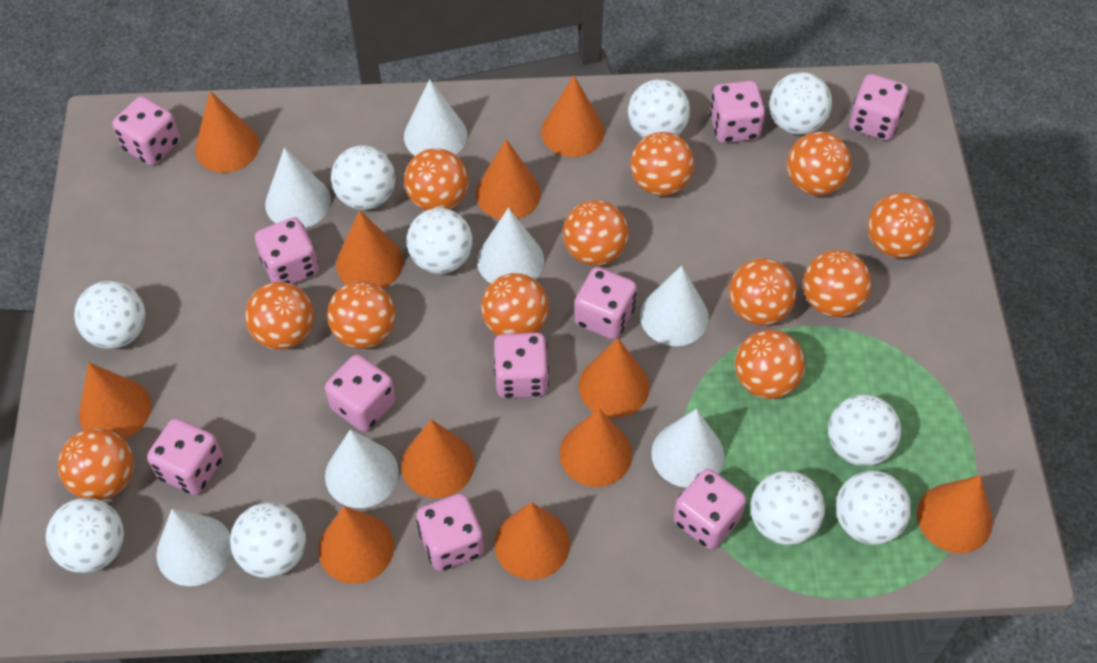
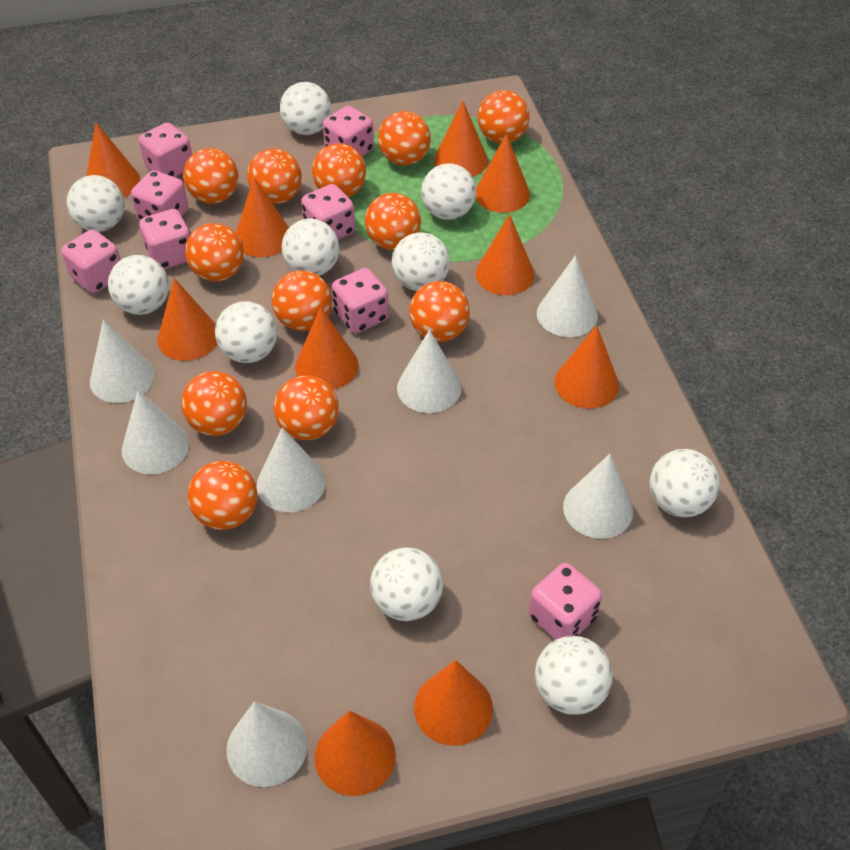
orange cone: 11 -> 10
pink dice: 10 -> 8

